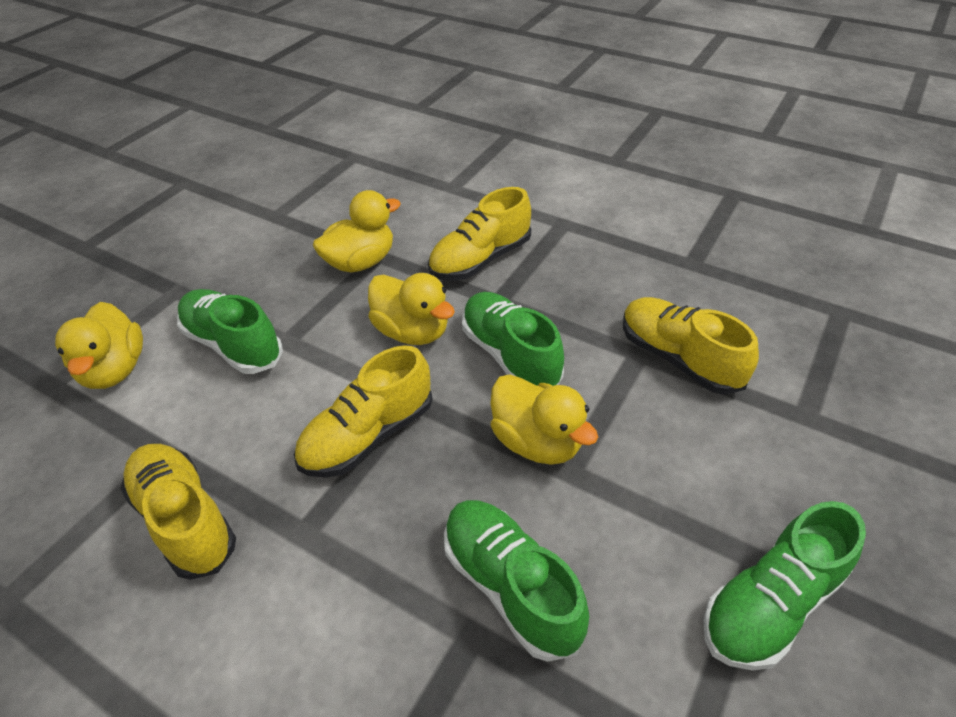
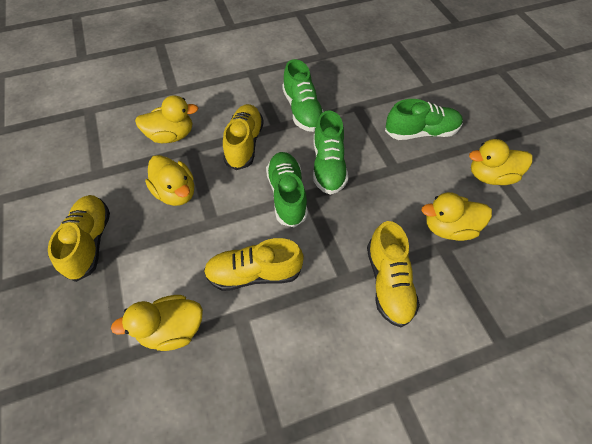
yellow duck: 4 -> 5

